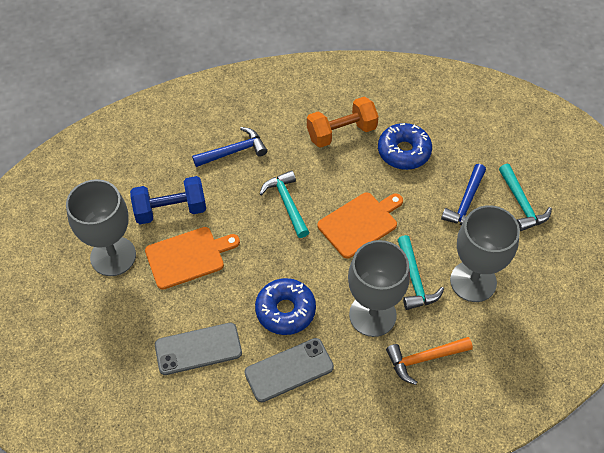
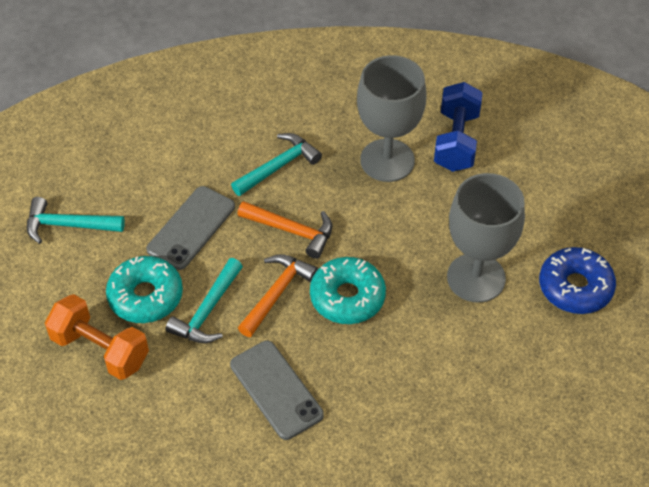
blue donut: 2 -> 1
blue hammer: 2 -> 0
grey goblet: 3 -> 2
orange cutting board: 2 -> 0
orange hammer: 1 -> 2
turquoise donut: 0 -> 2

